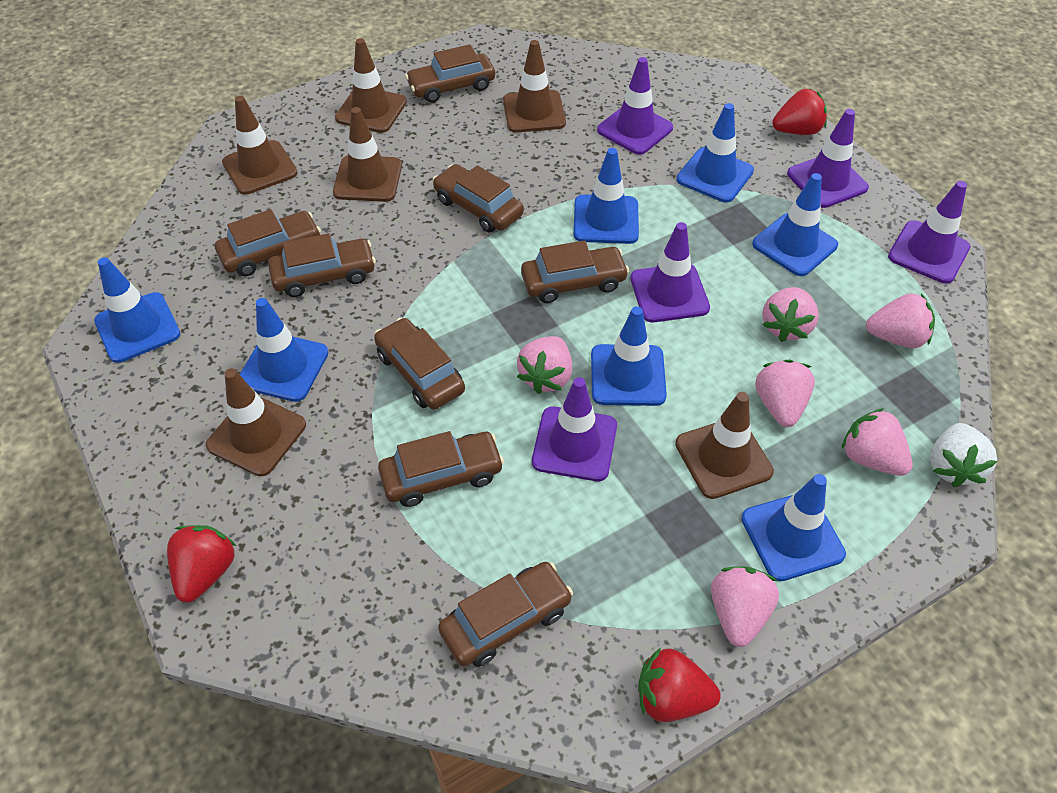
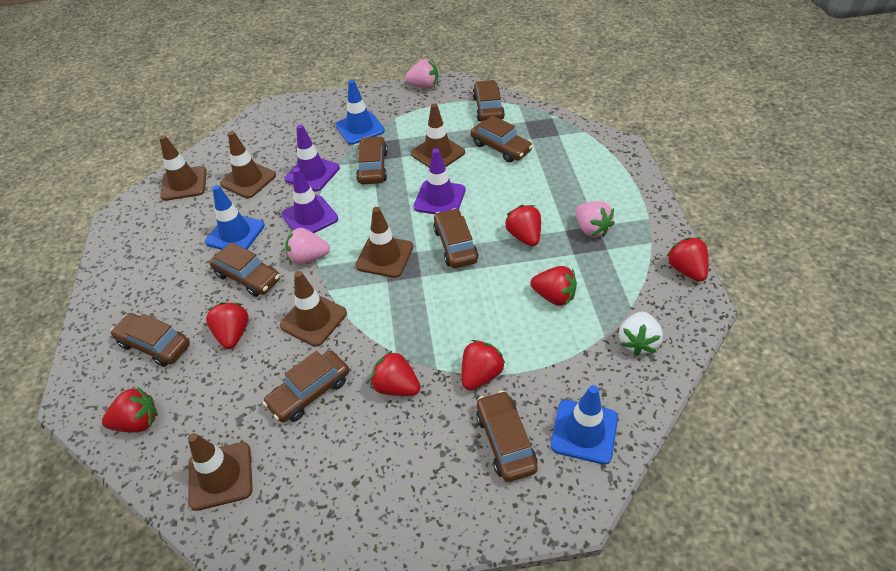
blue traffic cone: 7 -> 3
pink strawberry: 6 -> 3
purple traffic cone: 5 -> 3
red strawberry: 3 -> 7

